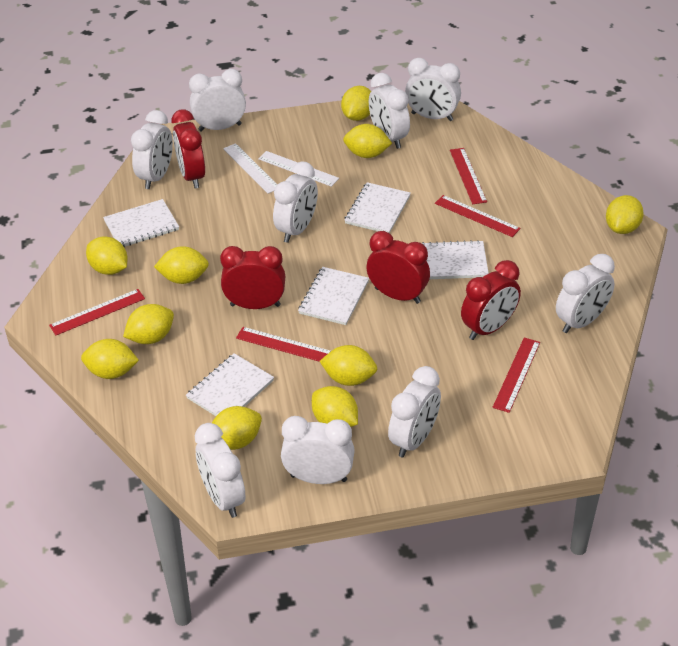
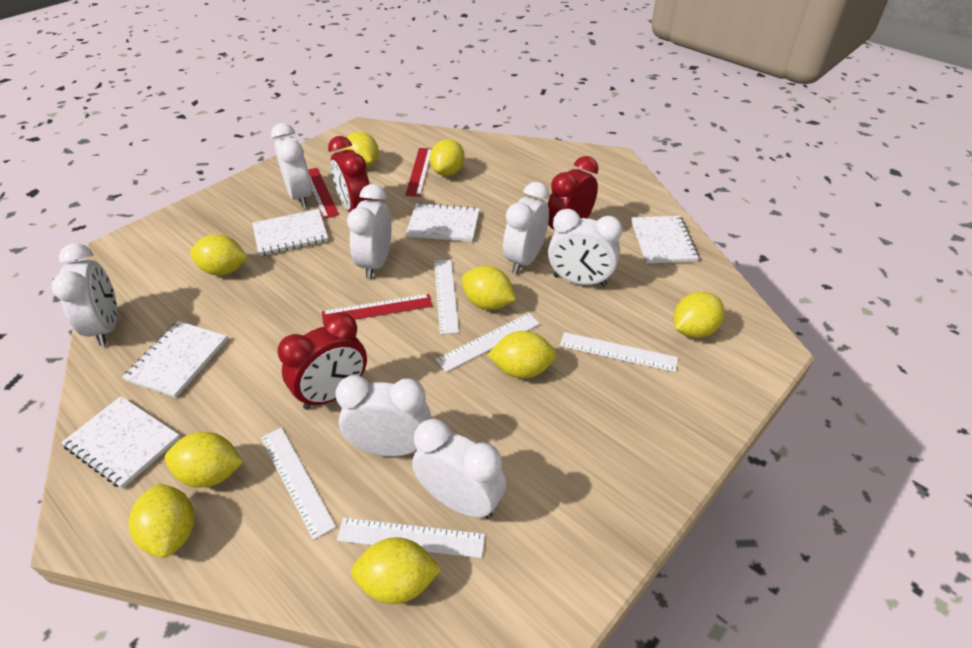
red clock: 4 -> 3
red ruler: 5 -> 3
white clock: 9 -> 7
white ruler: 2 -> 5
yellow lemon: 10 -> 9

